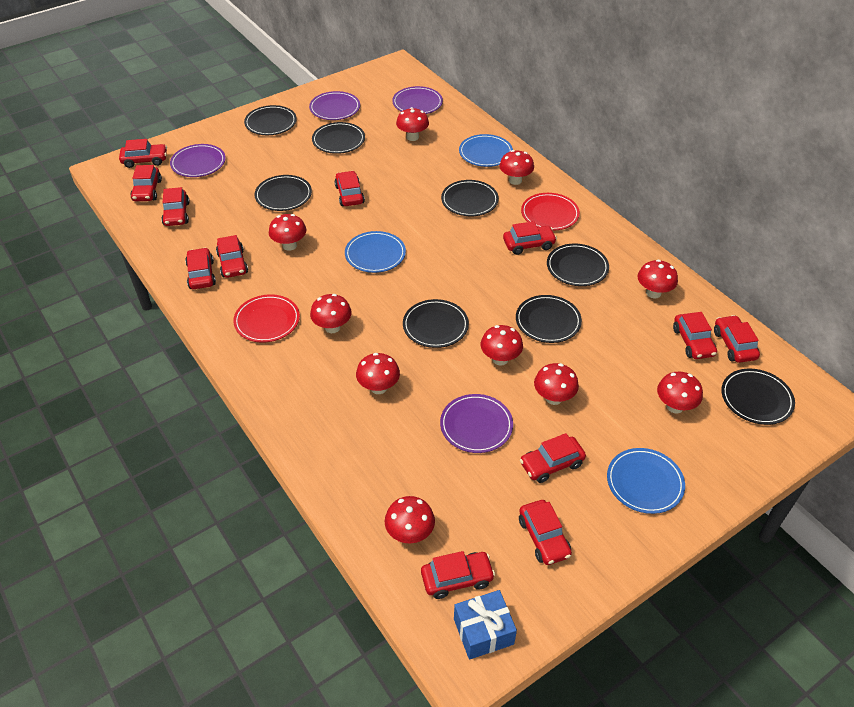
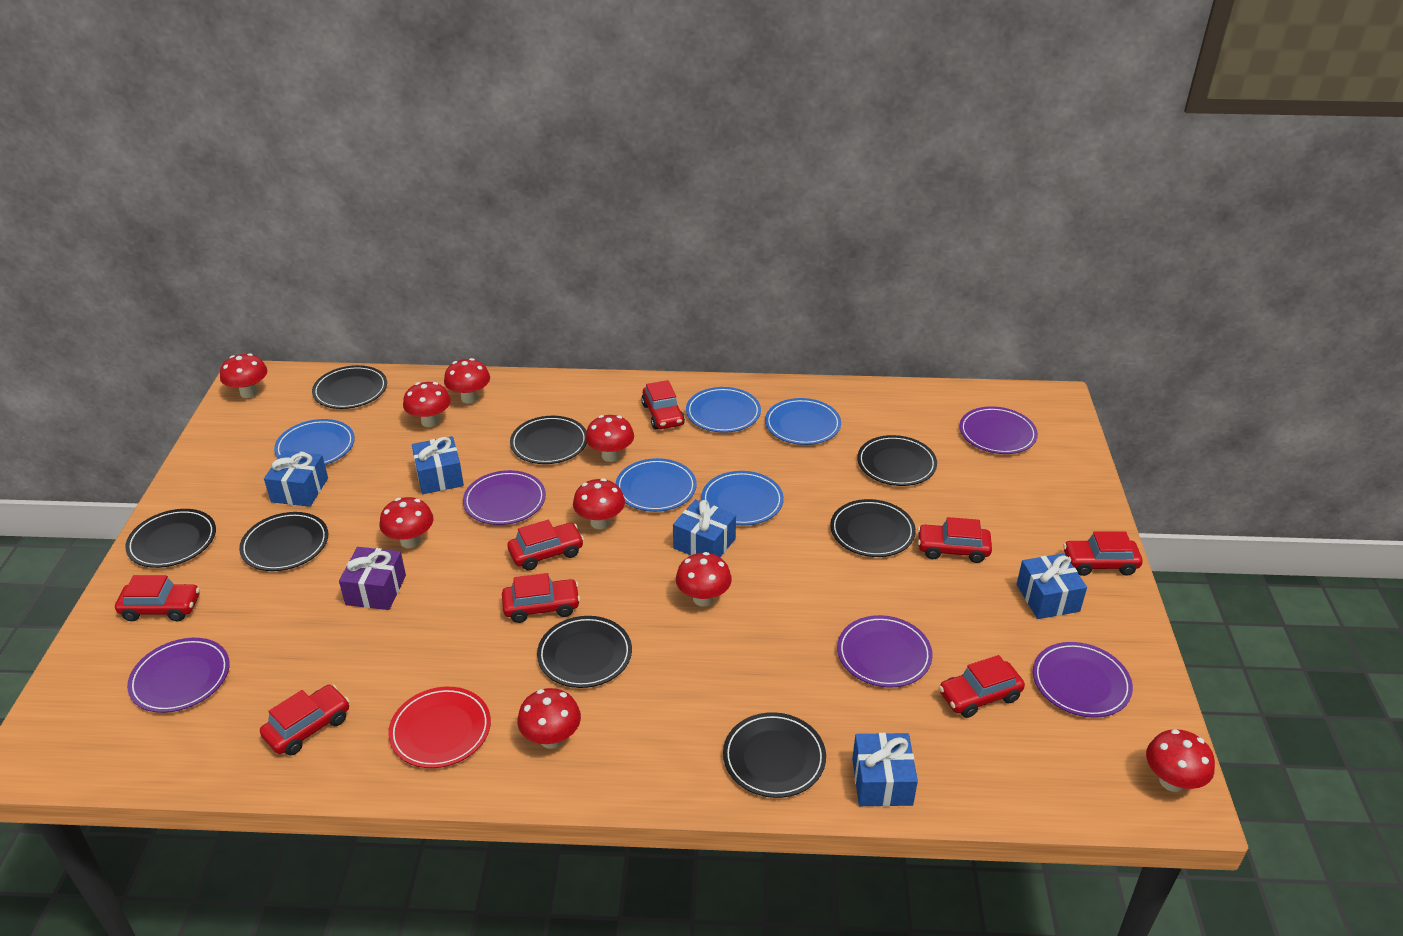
blue gift: 1 -> 5
blue plate: 3 -> 5
purple gift: 0 -> 1
purple plate: 4 -> 5
red car: 12 -> 8
red mushroom: 10 -> 9
red plate: 2 -> 1

